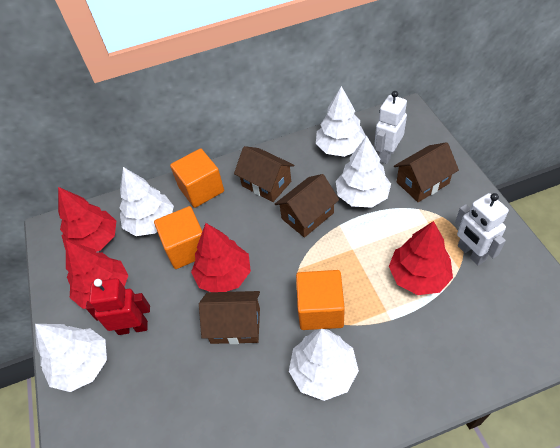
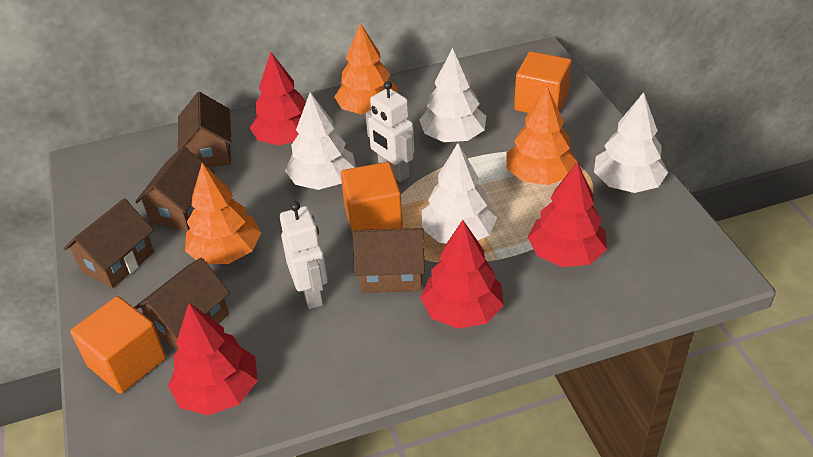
brown house: 4 -> 5
orange tree: 0 -> 3
red robot: 1 -> 0
white tree: 5 -> 4

